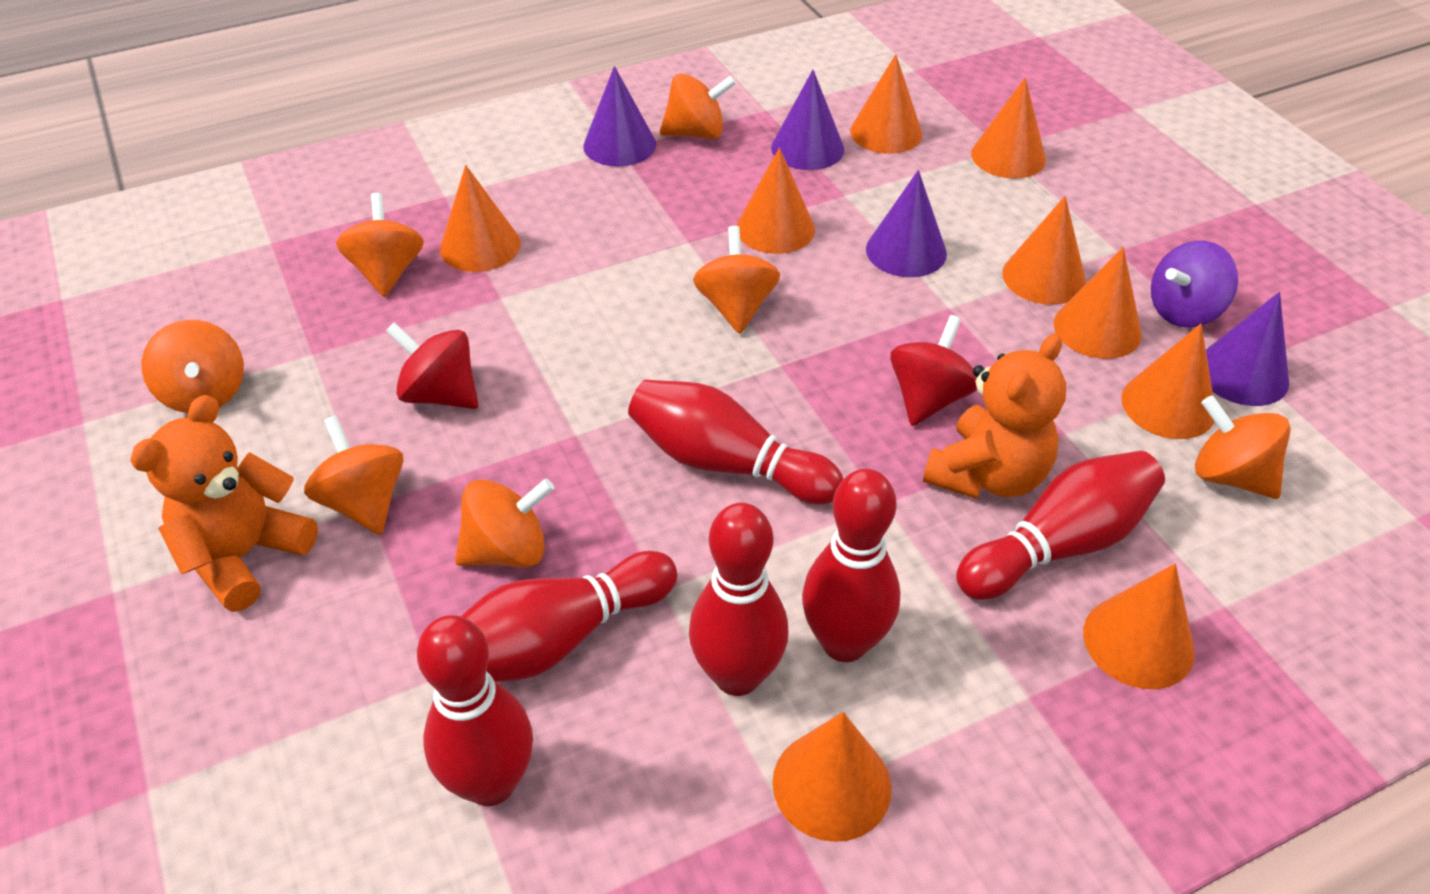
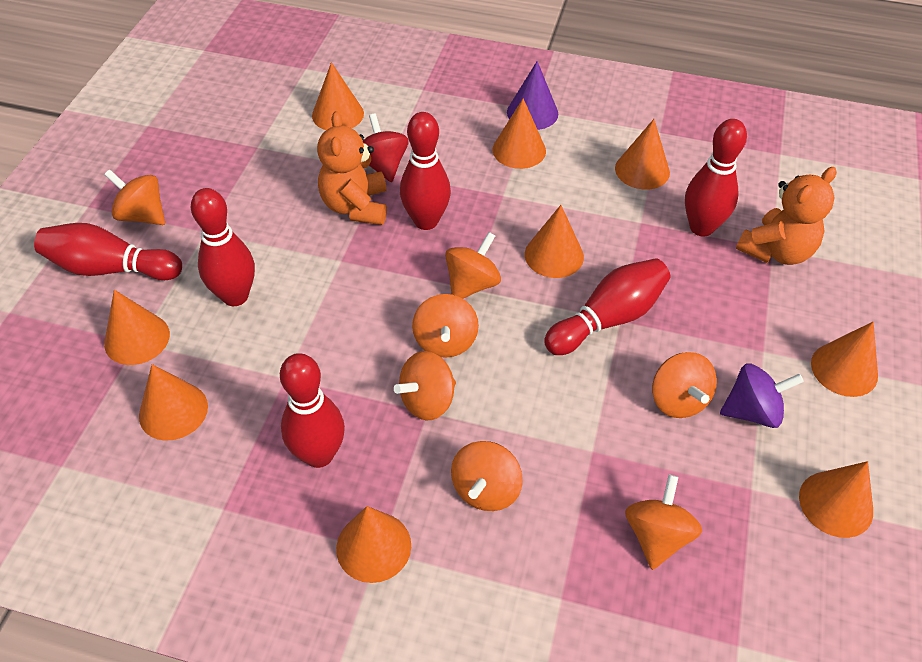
purple cone: 4 -> 1
red spinning top: 2 -> 1

